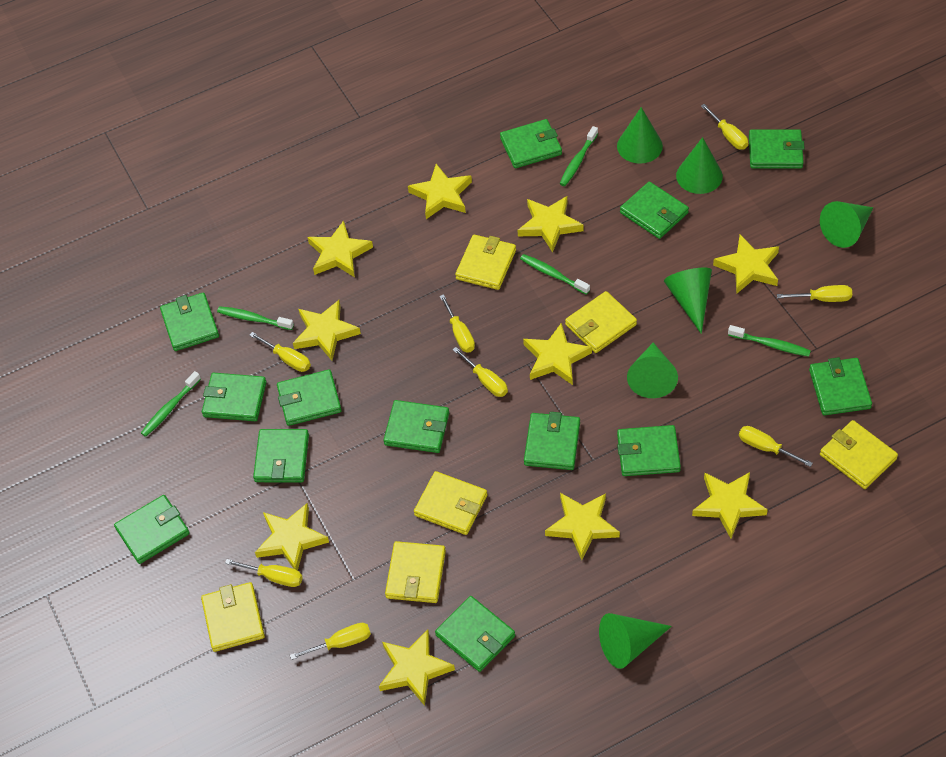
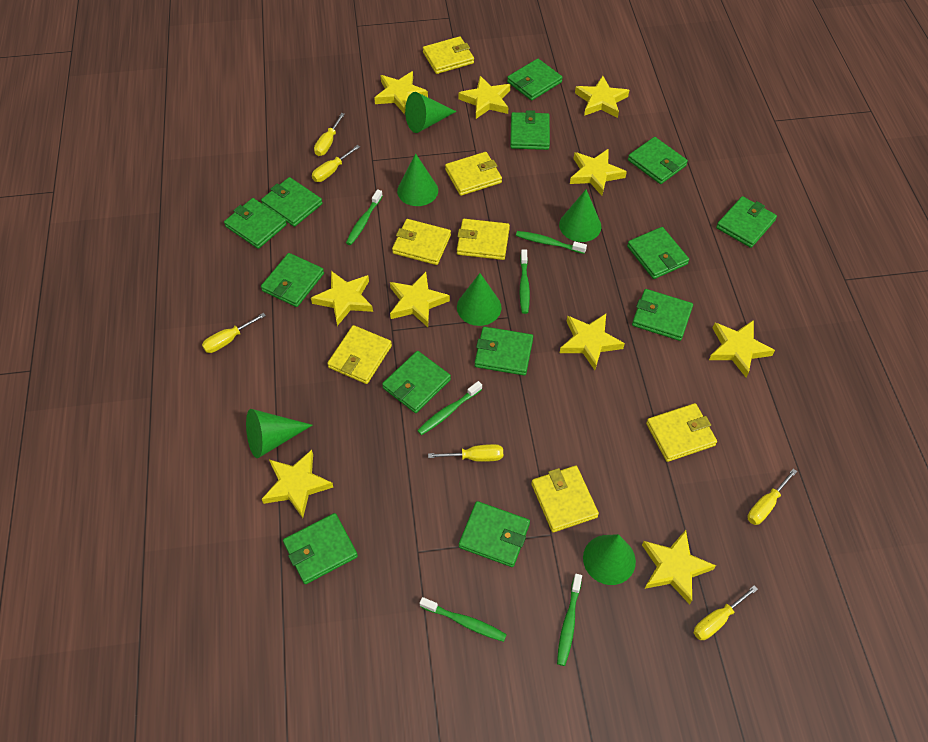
green toothbrush: 5 -> 6
yellow screwdriver: 8 -> 6
yellow wallet: 6 -> 7

